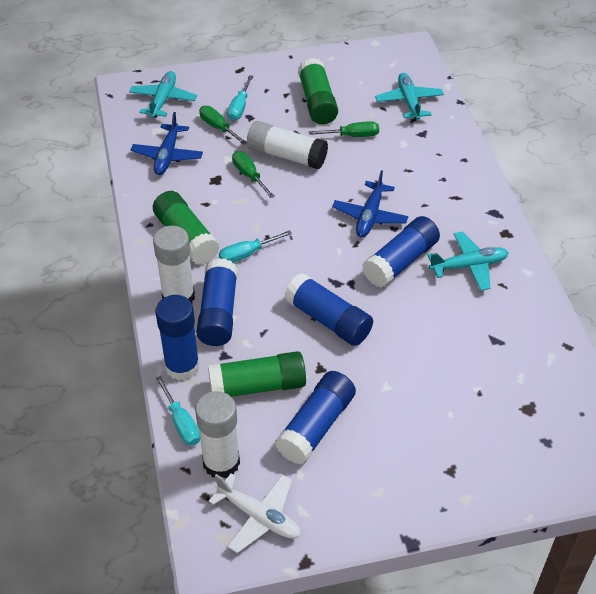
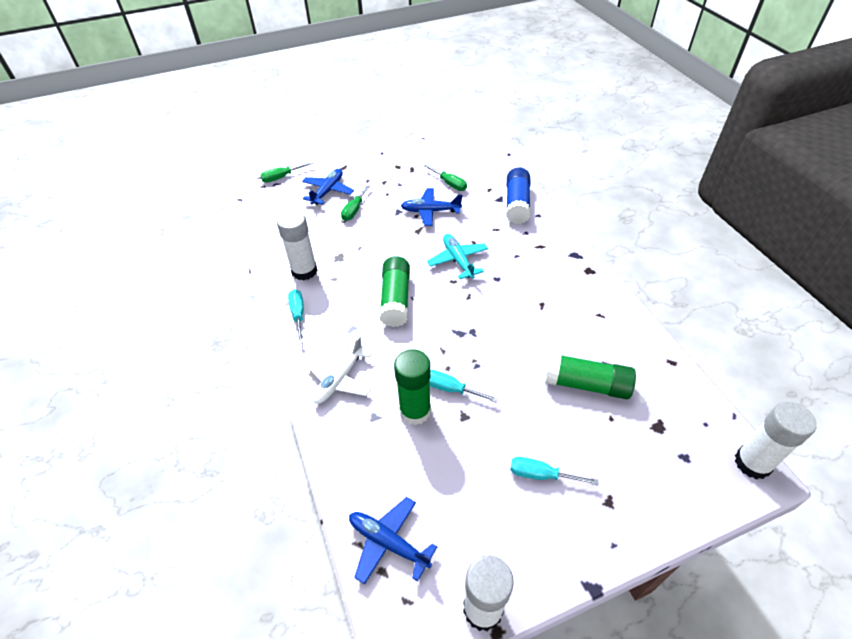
blue glue stick: 5 -> 1
blue plane: 2 -> 3
turquoise plane: 3 -> 1

